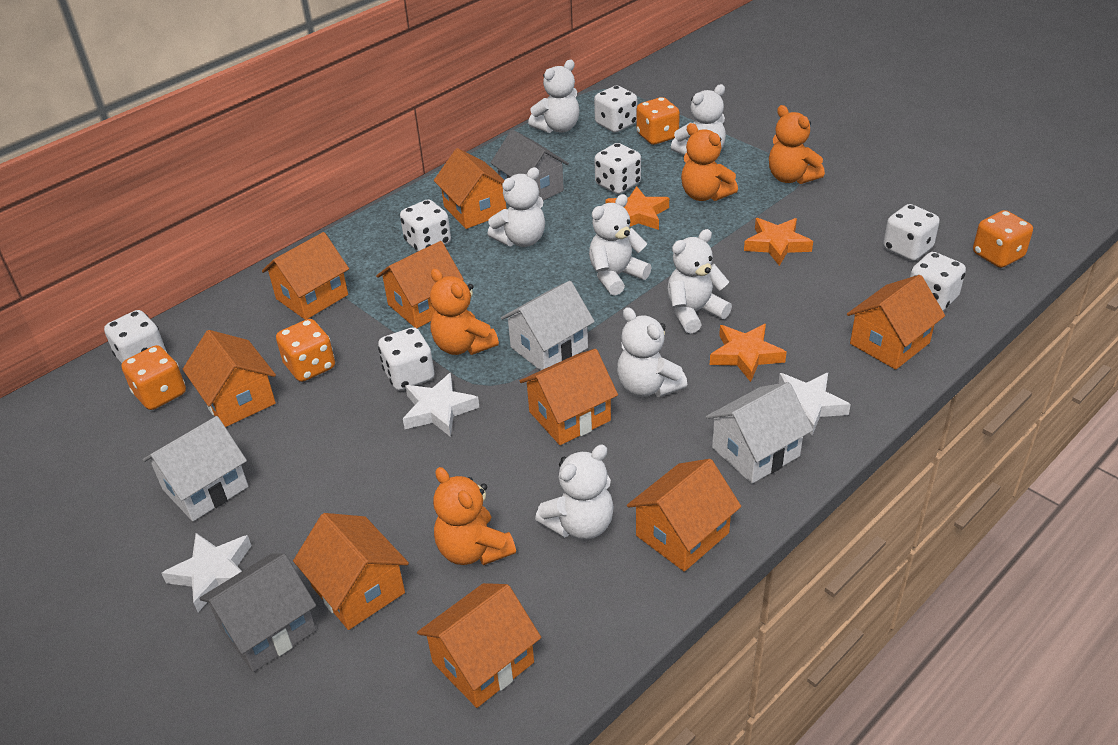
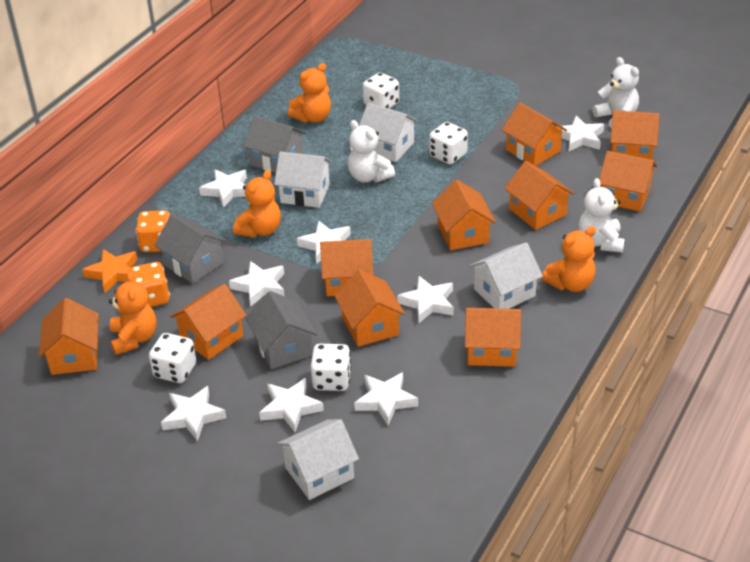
grey house: 2 -> 3
orange dice: 4 -> 2
orange house: 9 -> 10
orange star: 3 -> 1
white dice: 7 -> 4
white house: 3 -> 4
white star: 3 -> 8
white teddy bear: 7 -> 3

